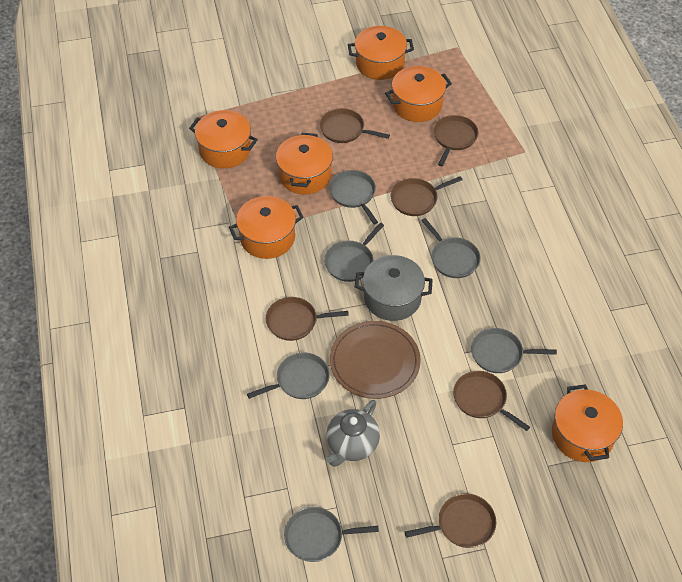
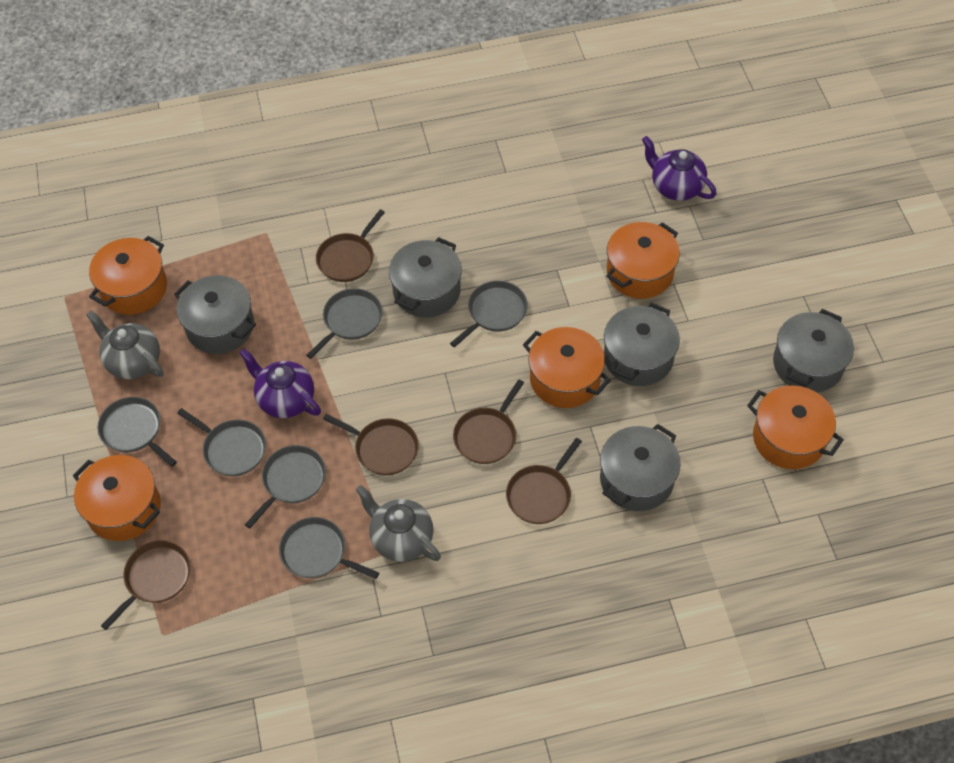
brown pan: 6 -> 5
brown plate: 1 -> 0
grey pot: 1 -> 5
grey teapot: 1 -> 2
orange pot: 6 -> 5
purple teapot: 0 -> 2

